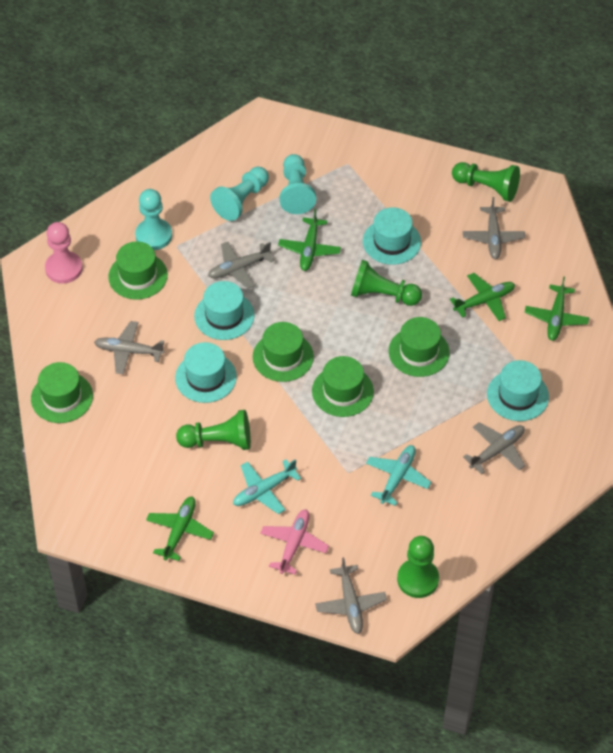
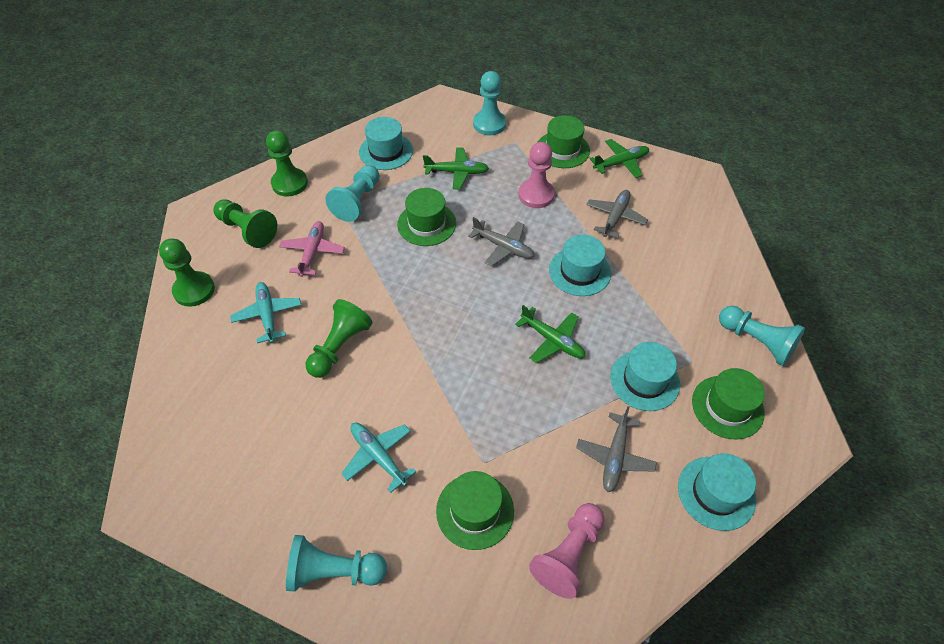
green hat: 5 -> 4
green plane: 4 -> 3
grey plane: 5 -> 3
pink pawn: 1 -> 2
turquoise pawn: 3 -> 4

